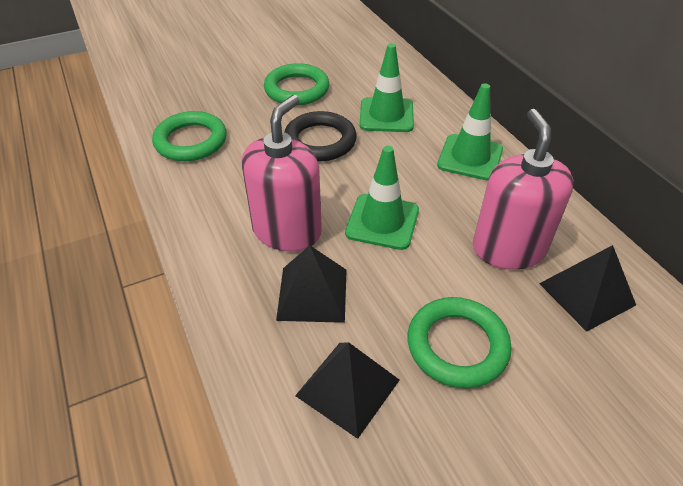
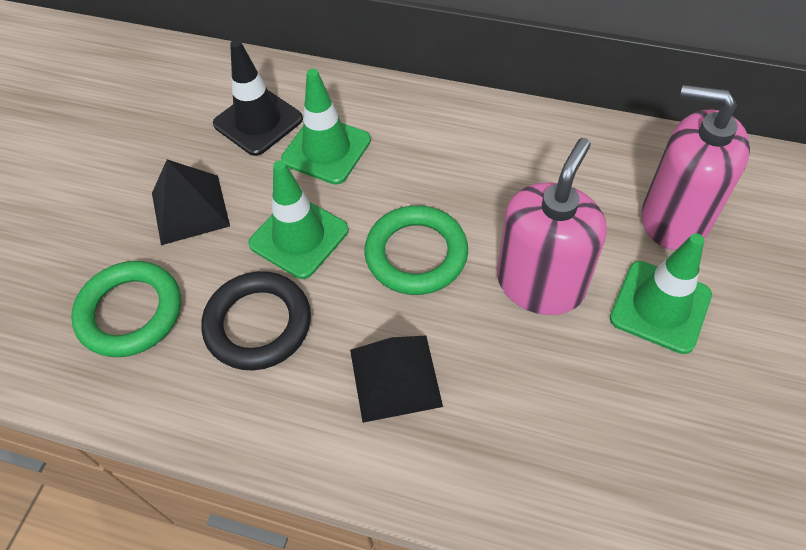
black pyramid: 3 -> 2
black traffic cone: 0 -> 1
green ring: 3 -> 2

